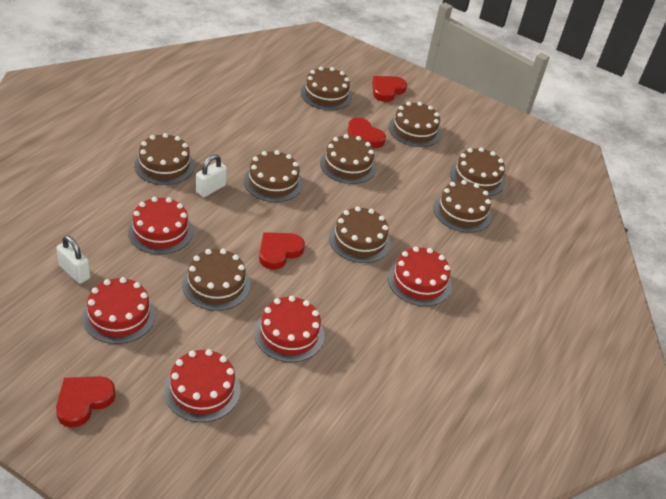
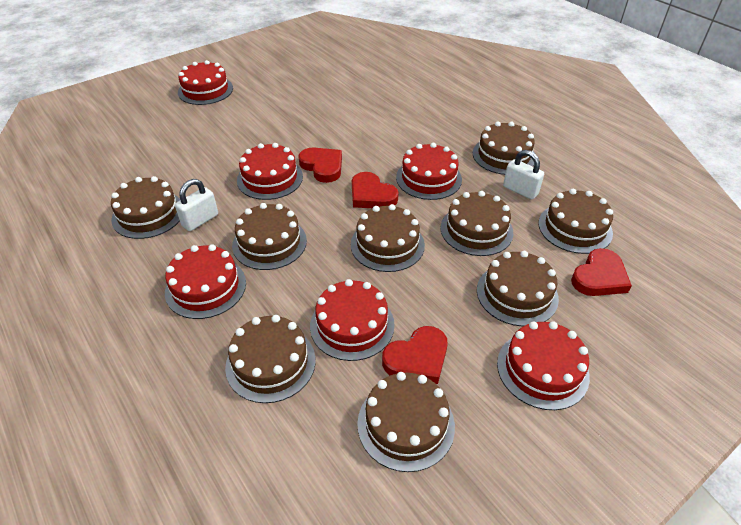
red cake: 5 -> 6

